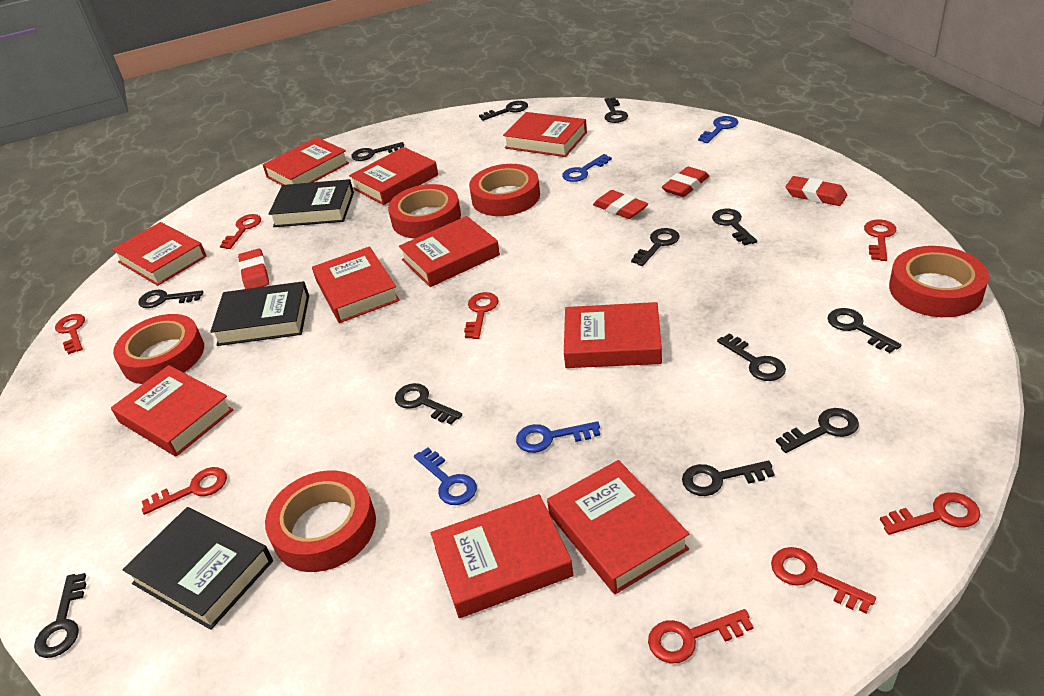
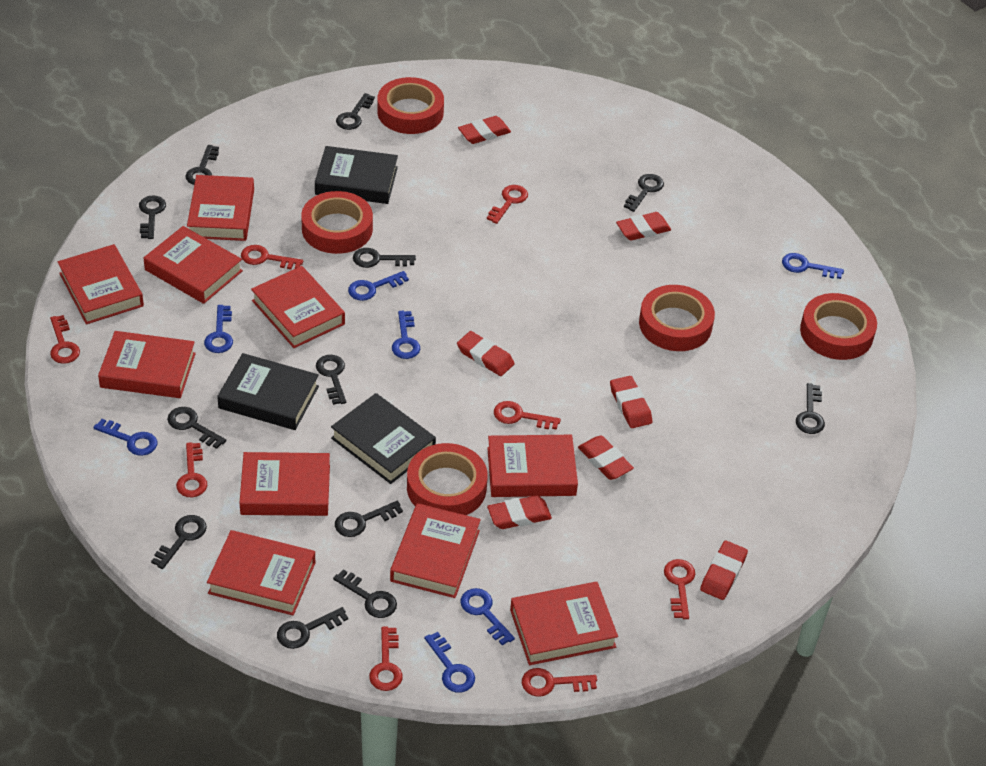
blue key: 4 -> 7
red eraser: 4 -> 7

